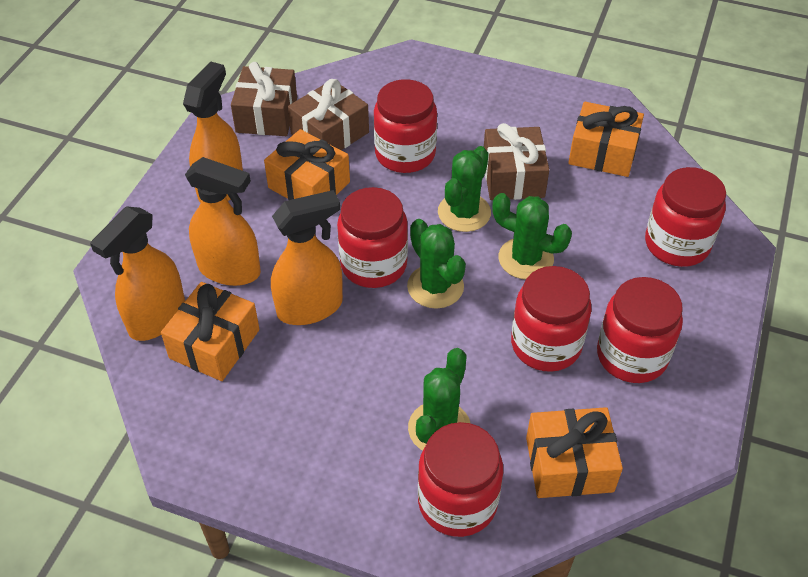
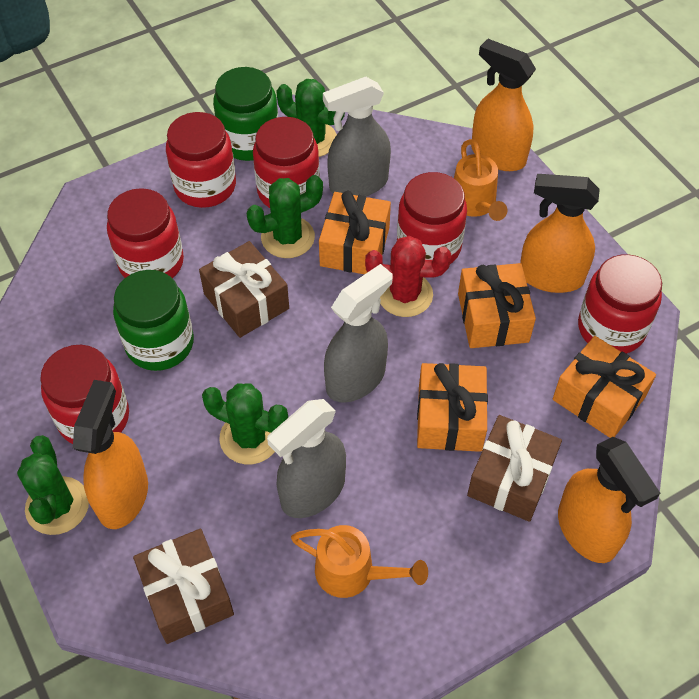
green jar: 0 -> 2
grey spray bottle: 0 -> 3
orange watering can: 0 -> 2
red cactus: 0 -> 1

